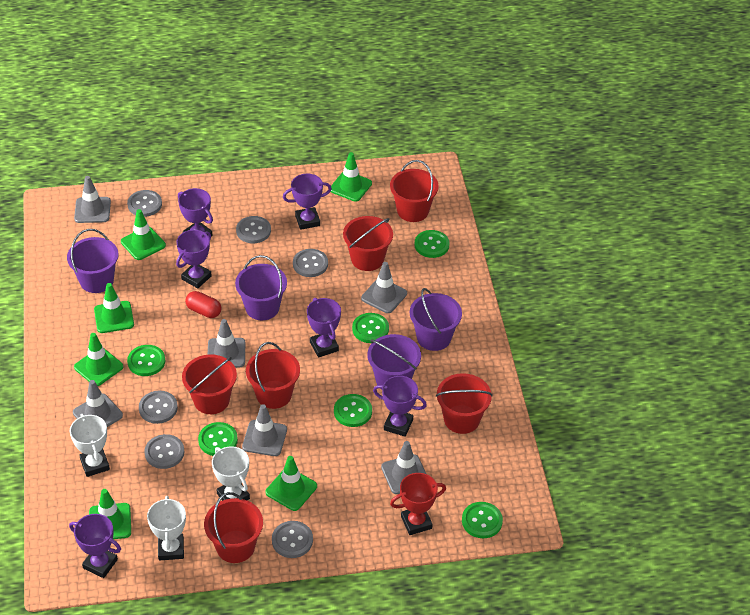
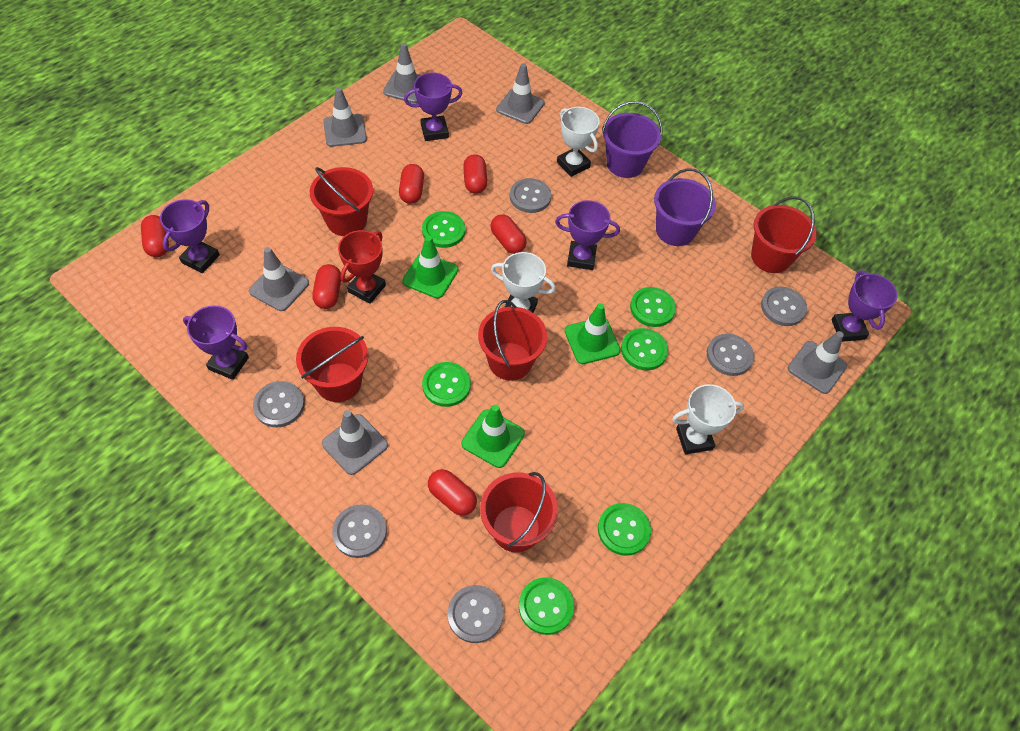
green traffic cone: 6 -> 3
purple bucket: 4 -> 2
purple trophy: 6 -> 5
red bucket: 6 -> 5
red capsule: 1 -> 6

